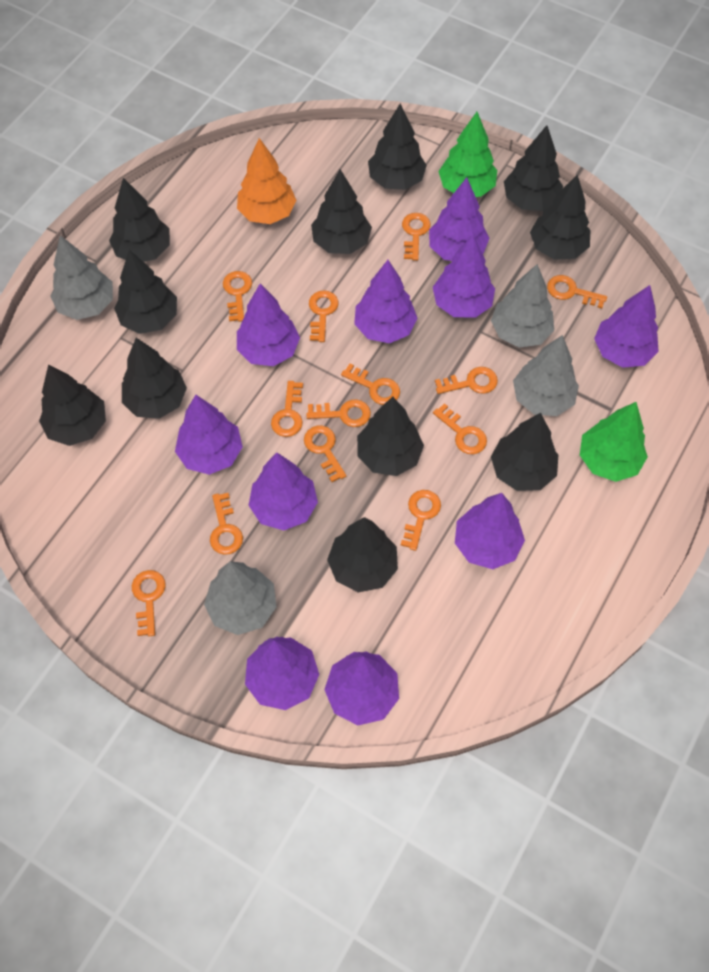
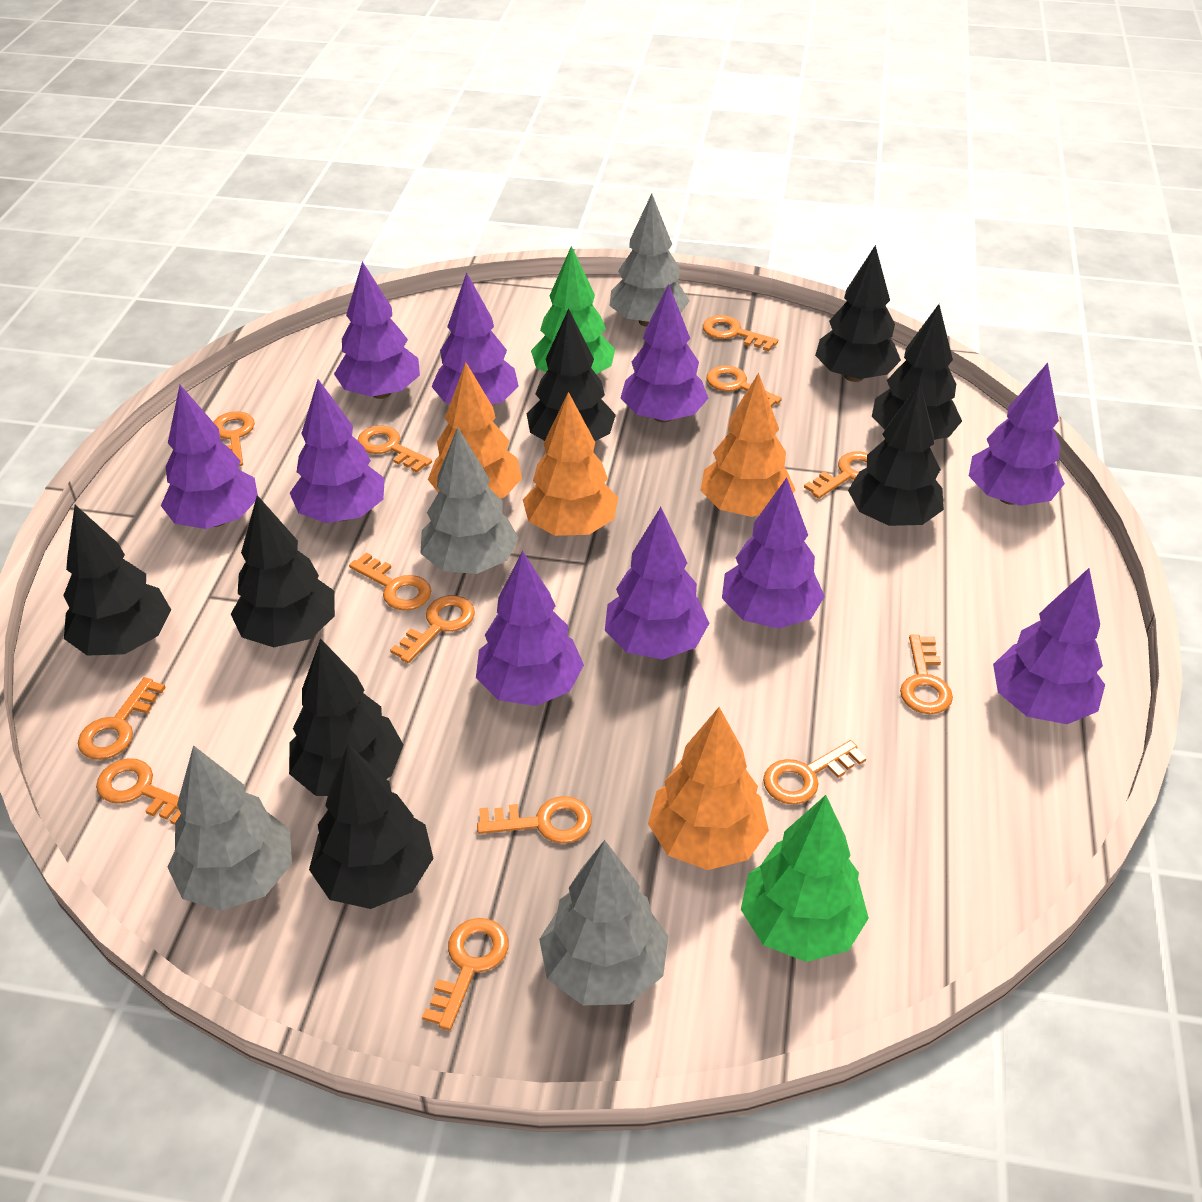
black tree: 11 -> 8
orange tree: 1 -> 4

